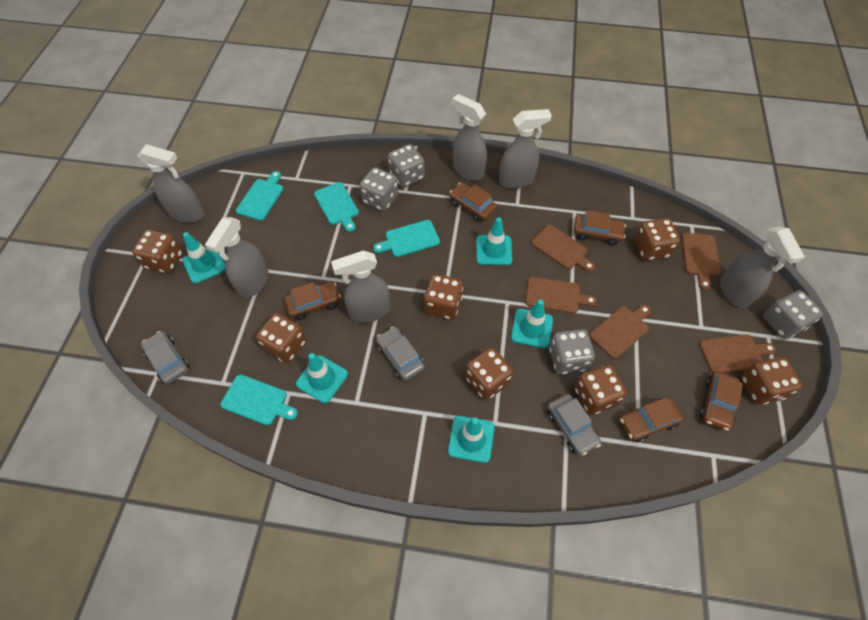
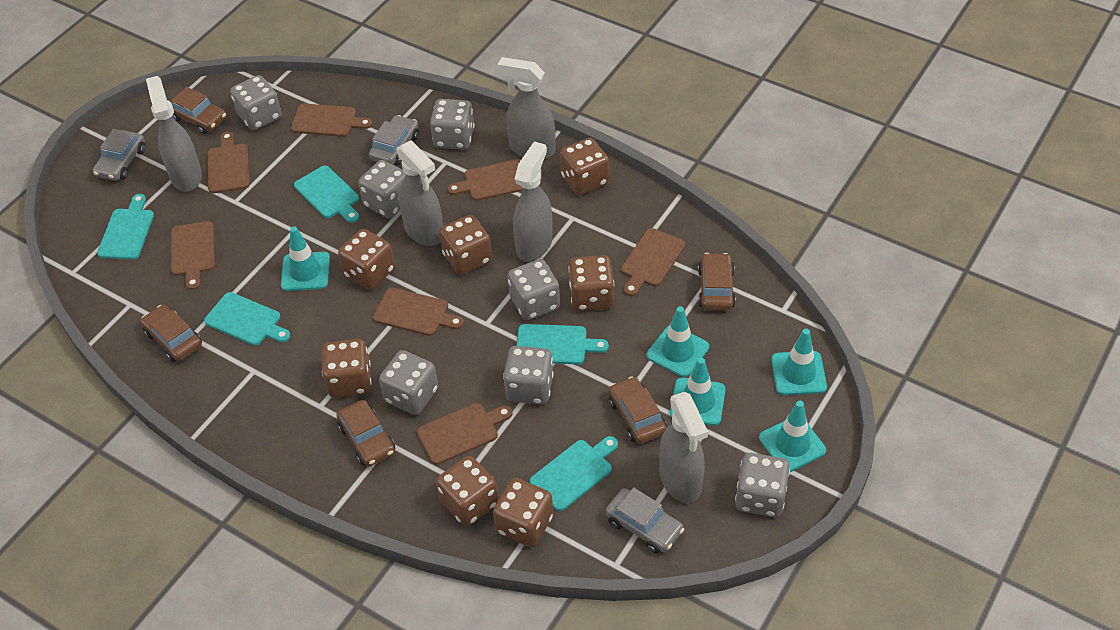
brown cutting board: 5 -> 7
grey dice: 4 -> 7
grey spray bottle: 6 -> 5
turquoise cutting board: 4 -> 5

